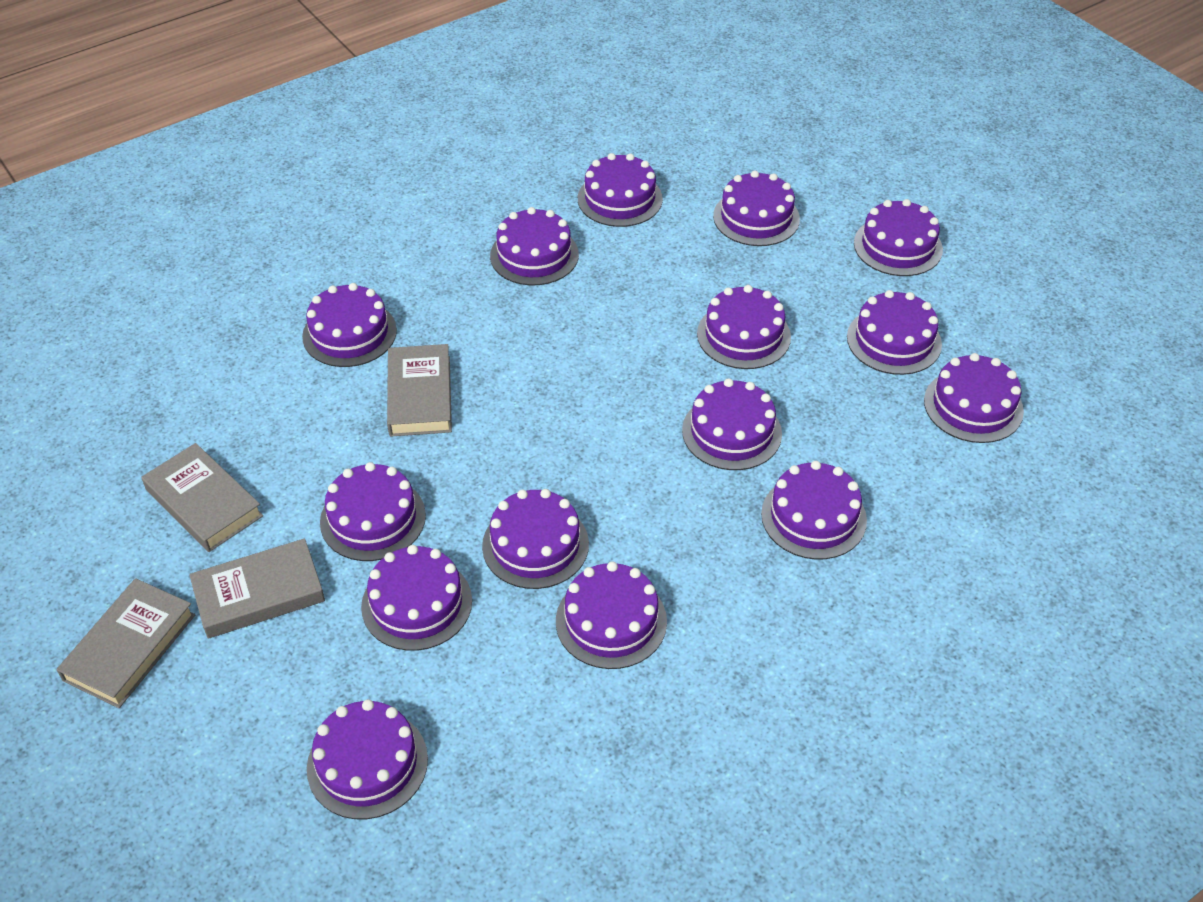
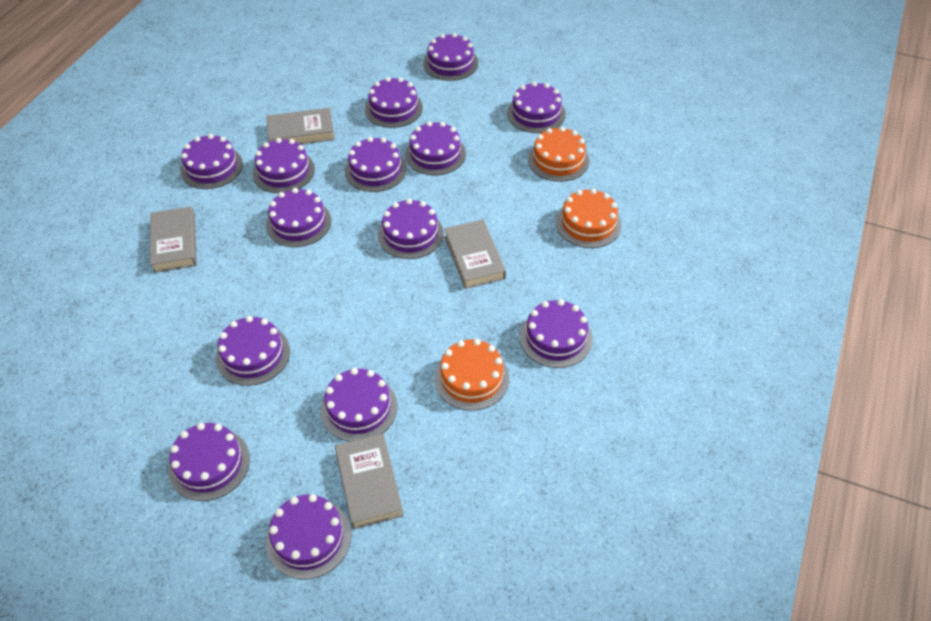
orange cake: 0 -> 3
purple cake: 15 -> 14

